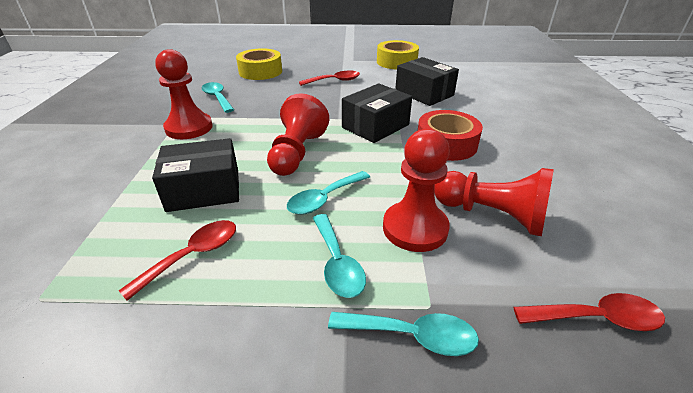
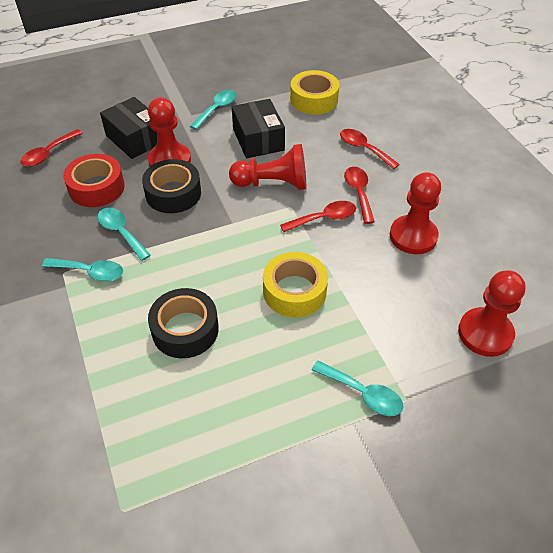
black box: 3 -> 2
black tape: 0 -> 2
red spoon: 3 -> 4

